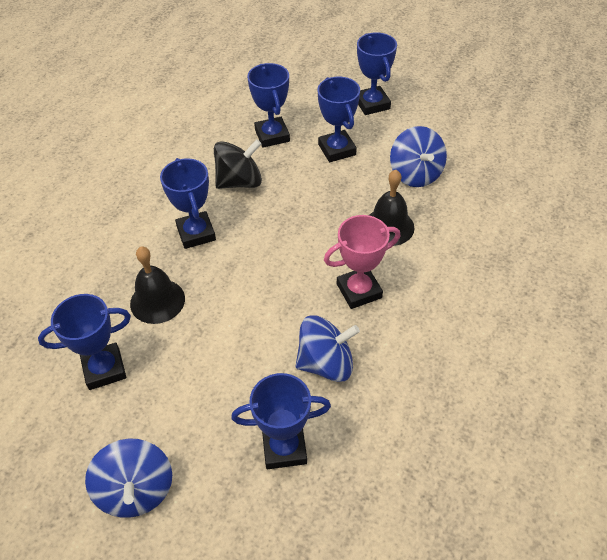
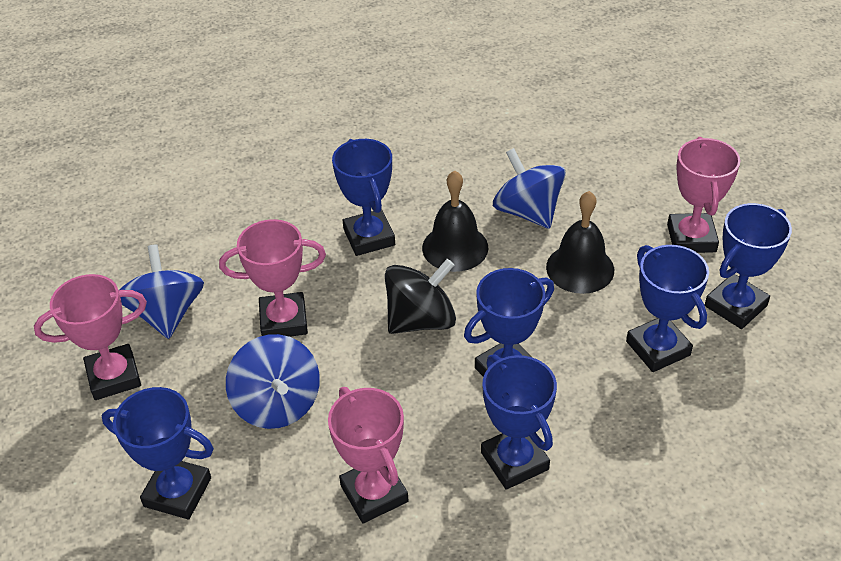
pink trophy: 1 -> 4

